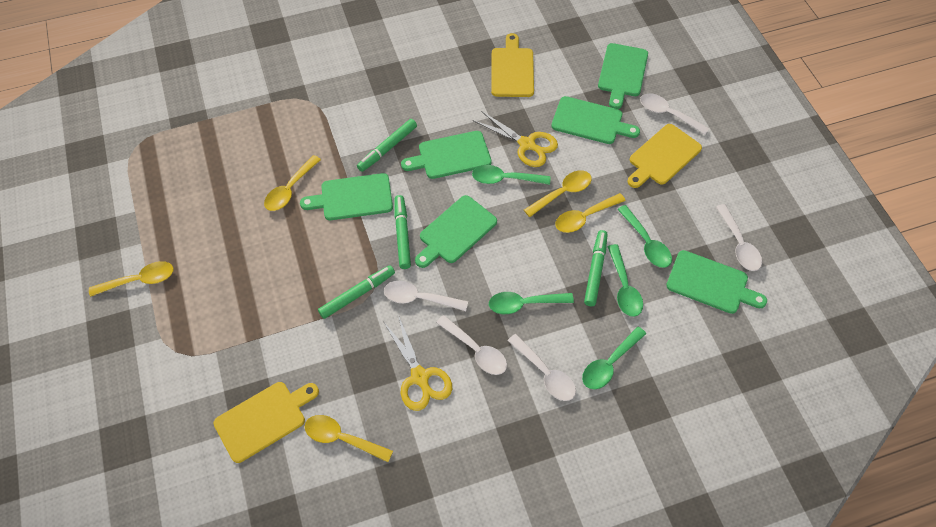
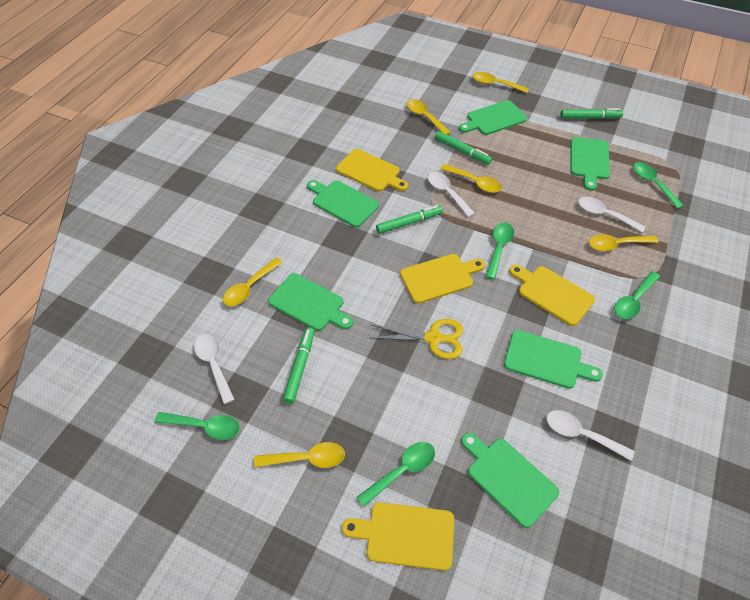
white spoon: 5 -> 4
yellow cutting board: 3 -> 4
yellow scissors: 2 -> 1
yellow spoon: 5 -> 6

